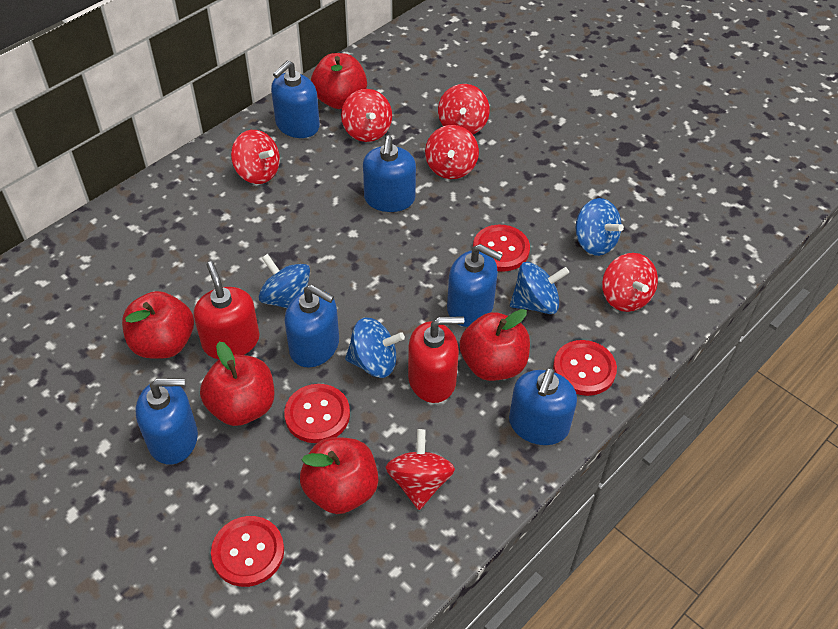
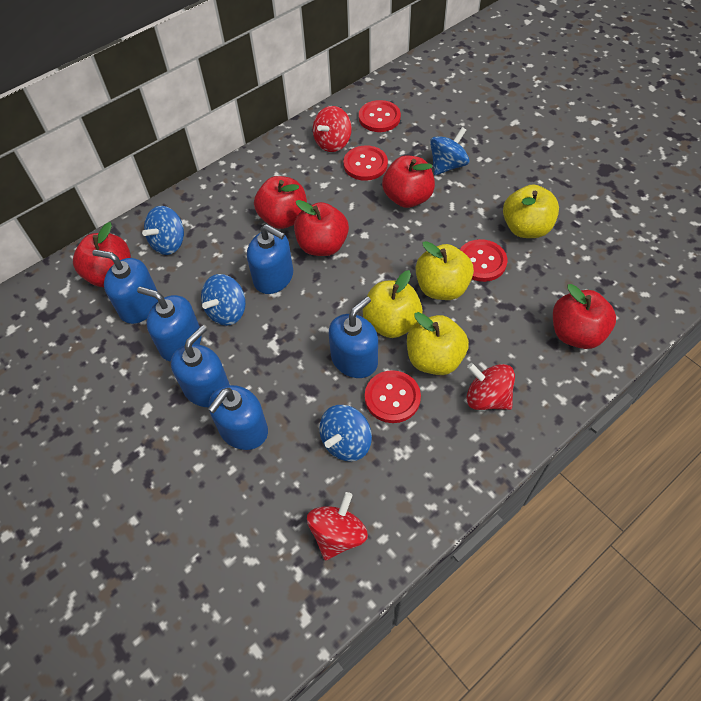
red soap dispenser: 2 -> 0
red spinning top: 6 -> 3
yellow apple: 0 -> 4

